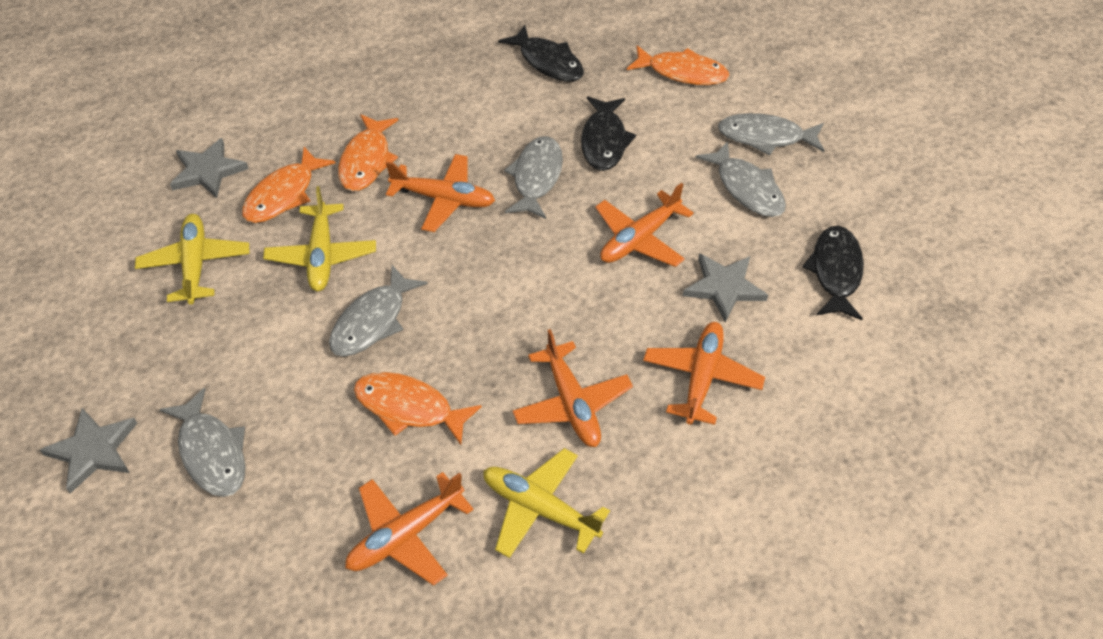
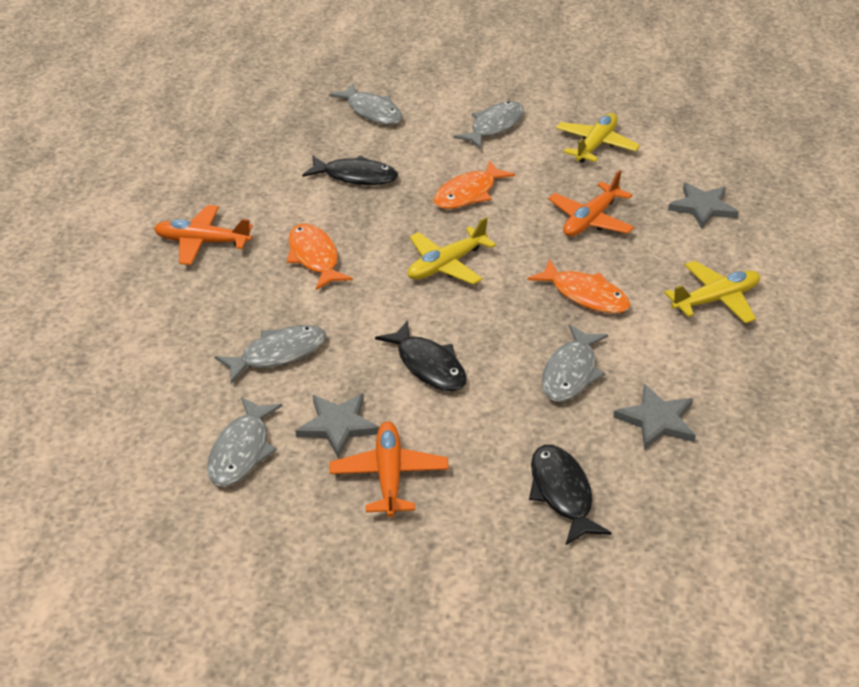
orange fish: 4 -> 3
orange plane: 5 -> 3

